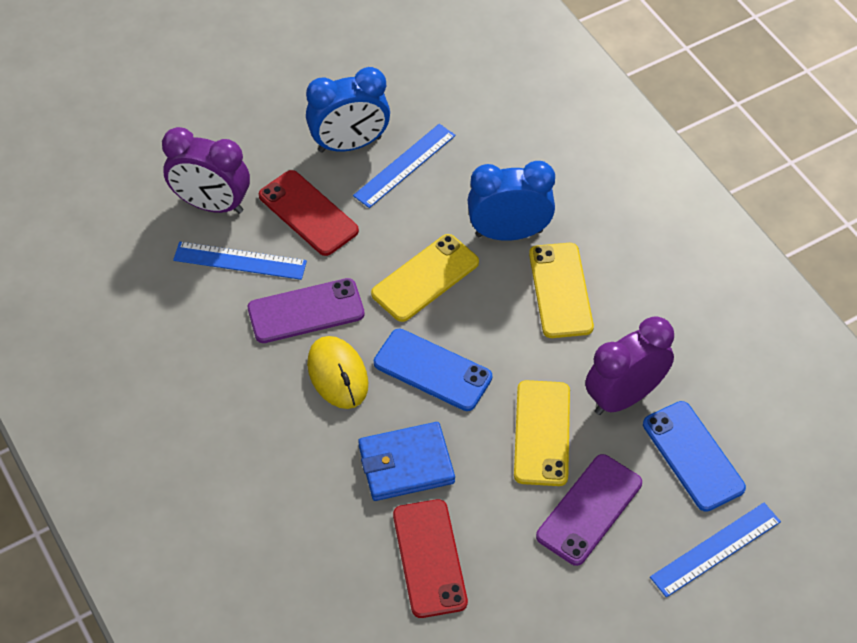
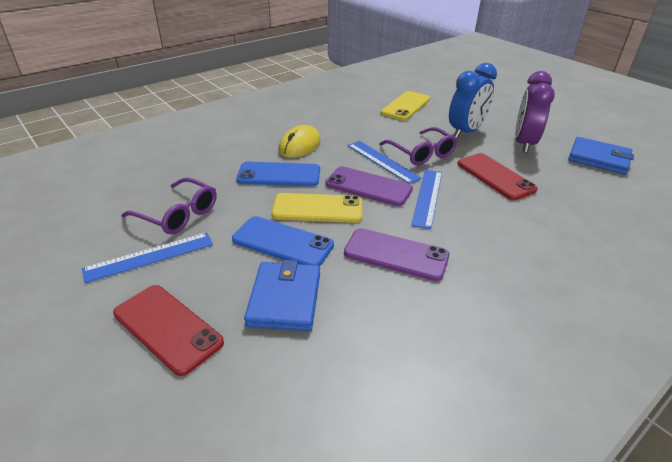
blue clock: 2 -> 1
blue wallet: 1 -> 2
purple clock: 2 -> 1
purple glasses: 0 -> 2
yellow phone: 3 -> 2

